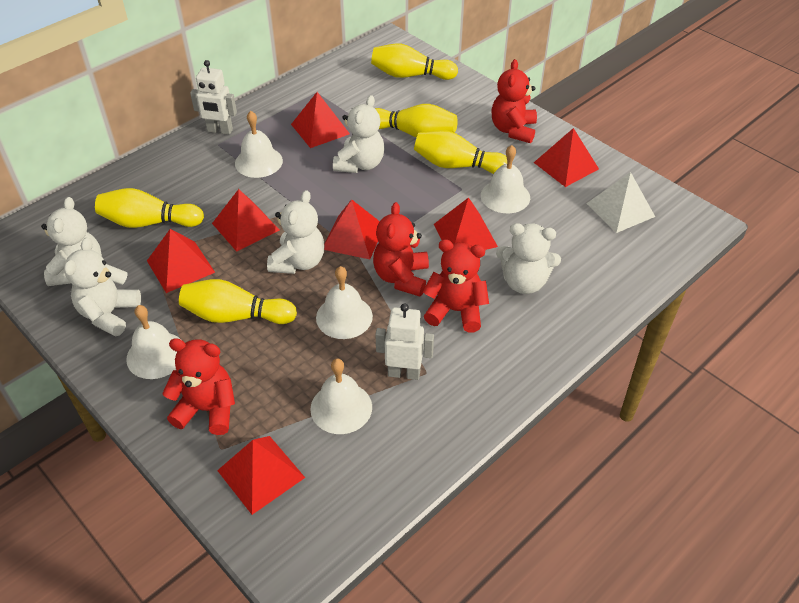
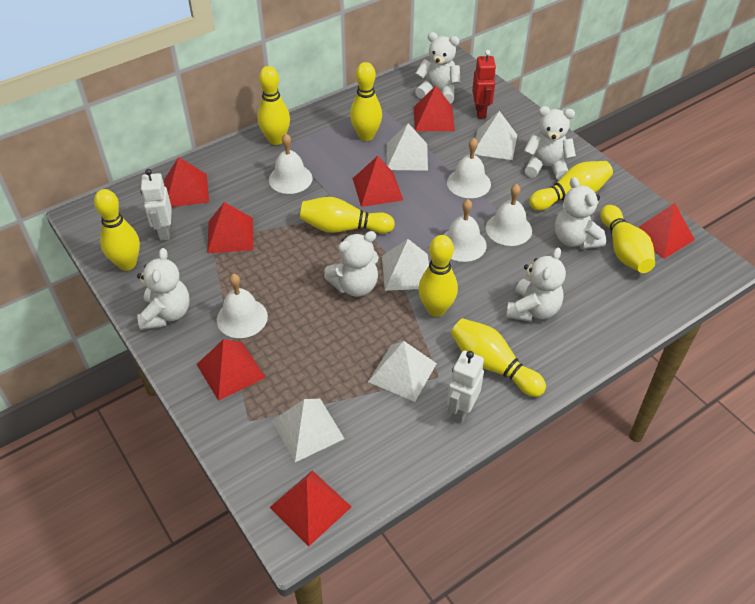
red robot: 0 -> 1
red teddy bear: 4 -> 0
white pyramid: 1 -> 5
white teddy bear: 5 -> 6
yellow bowling pin: 5 -> 8

